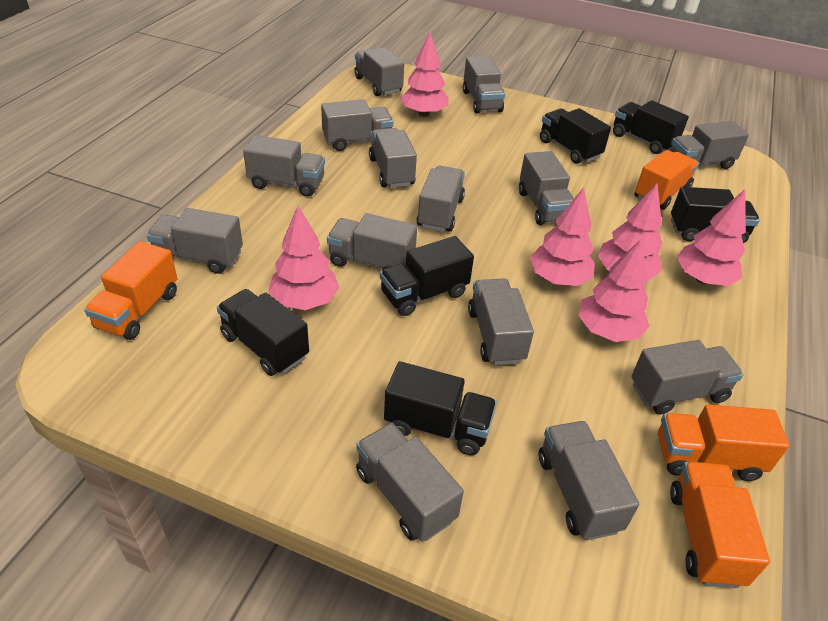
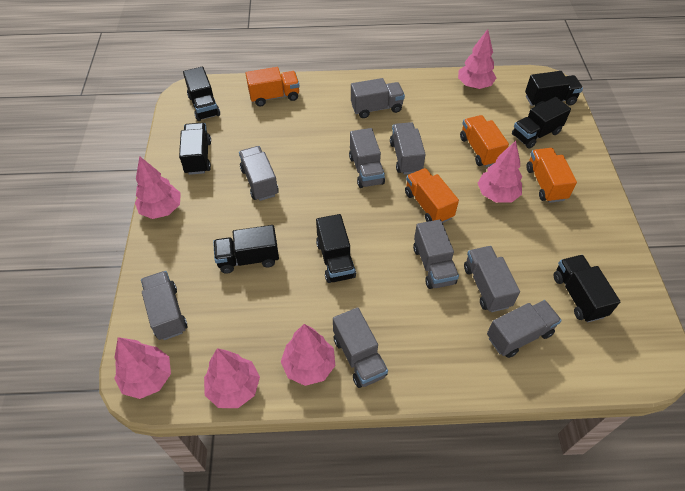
black truck: 6 -> 7
grey truck: 14 -> 9

